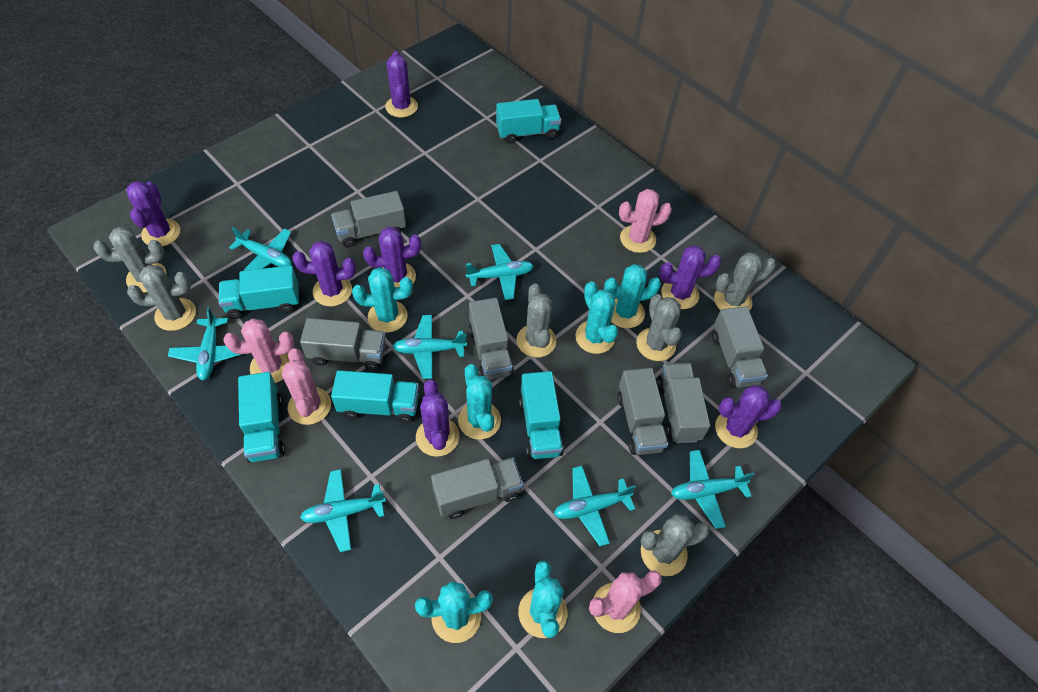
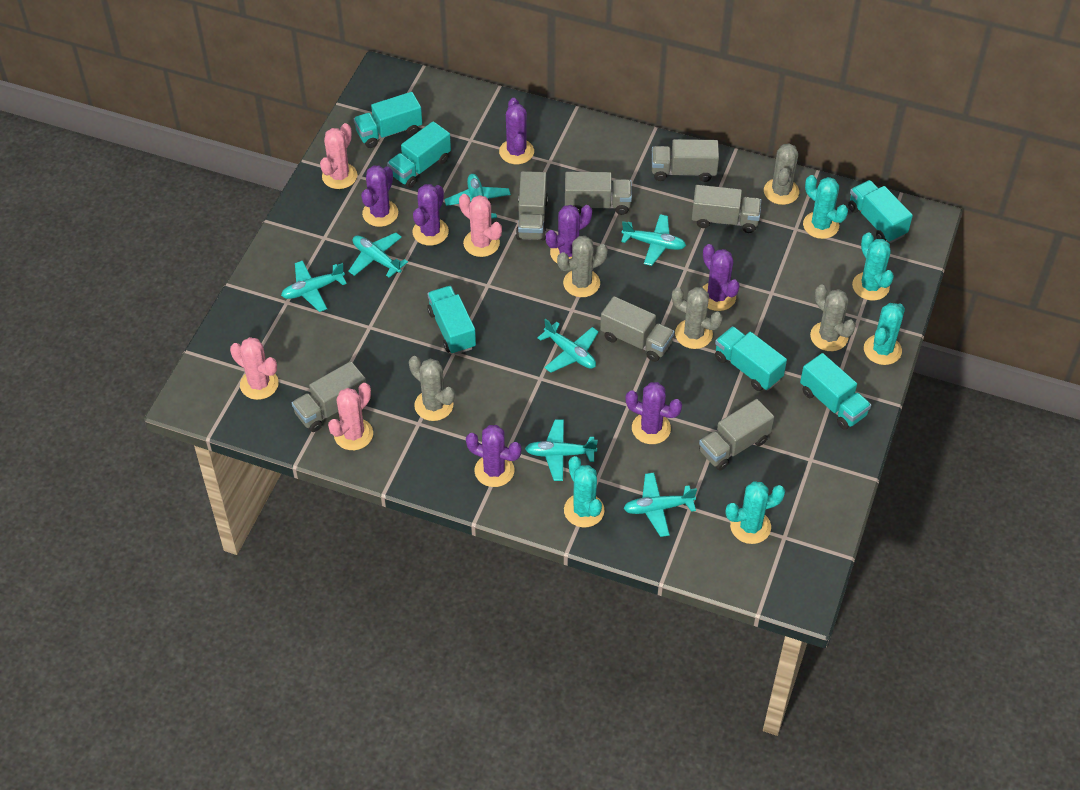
grey cactus: 6 -> 5
turquoise cactus: 6 -> 5
turquoise truck: 5 -> 6

